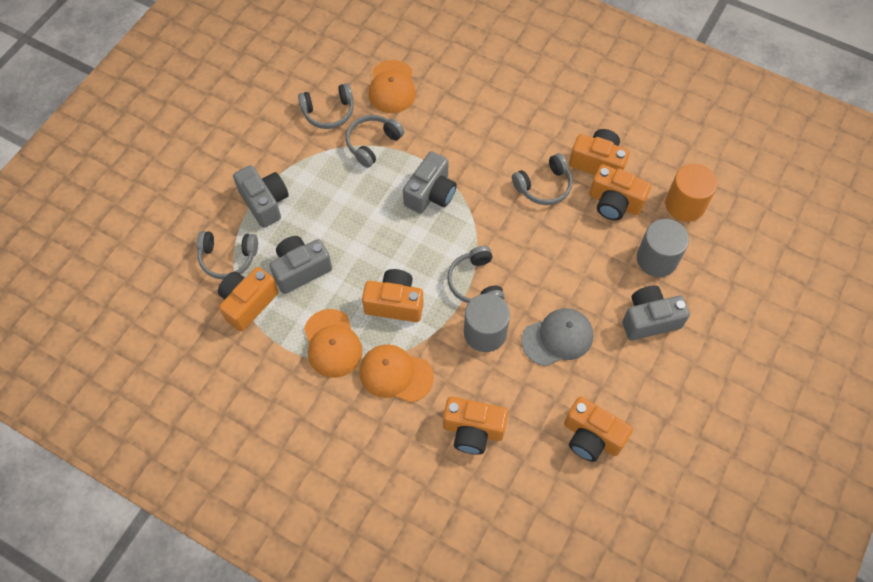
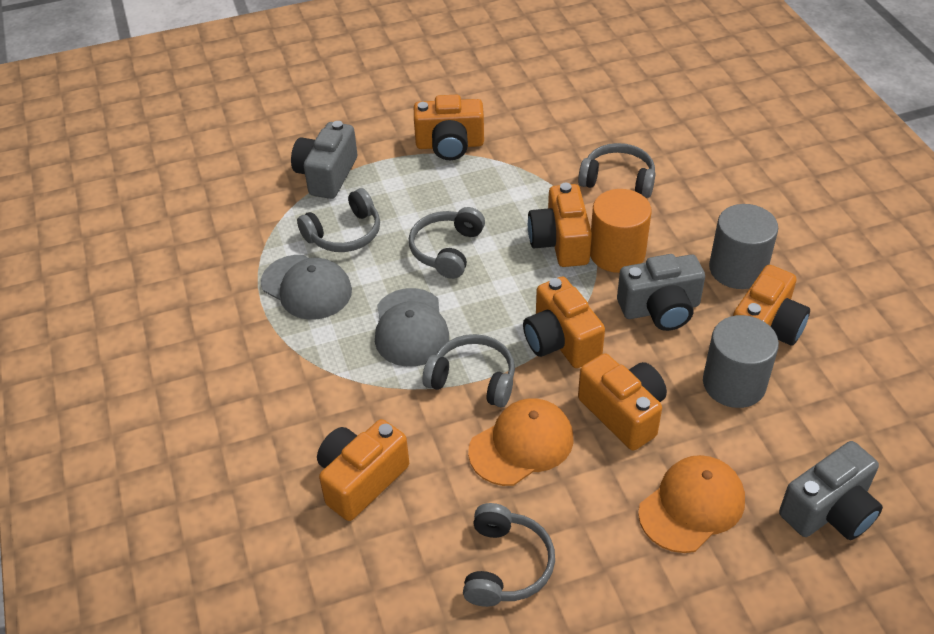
grey camera: 4 -> 3
grey cap: 1 -> 2
orange cap: 3 -> 2

